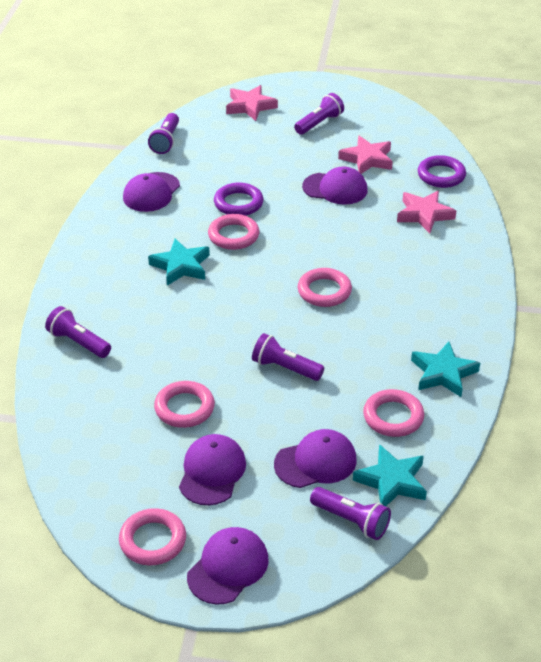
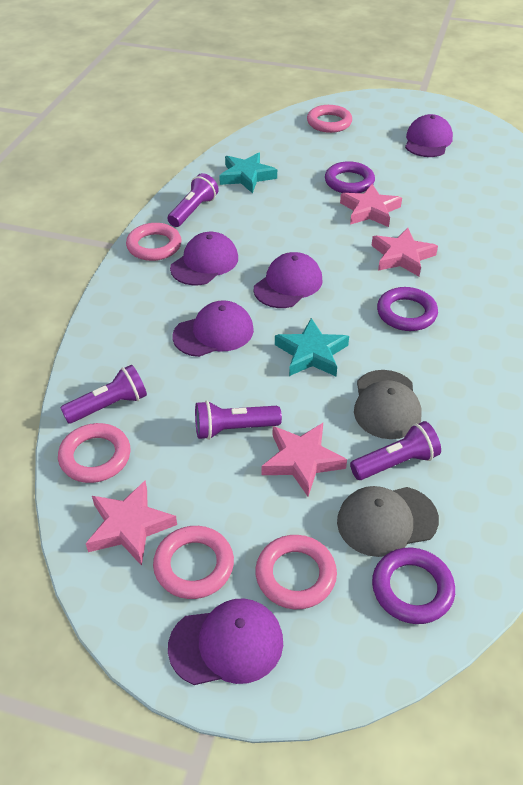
grey cap: 0 -> 2
pink star: 3 -> 4
purple flashlight: 5 -> 4
purple ring: 2 -> 3
turquoise star: 3 -> 2

